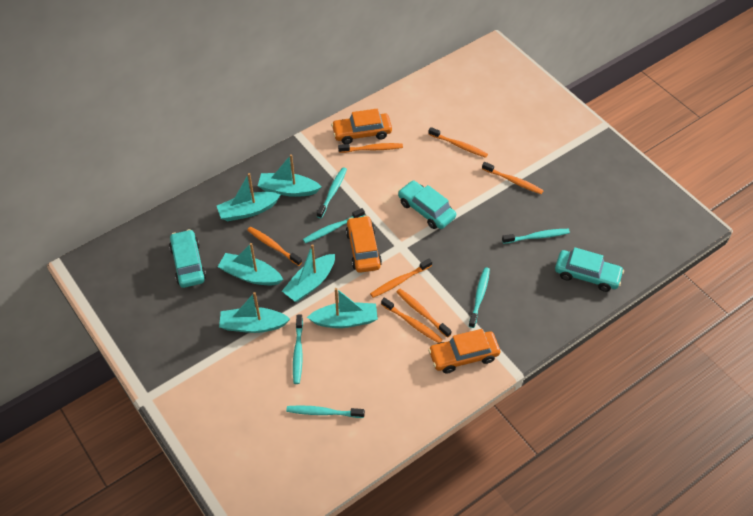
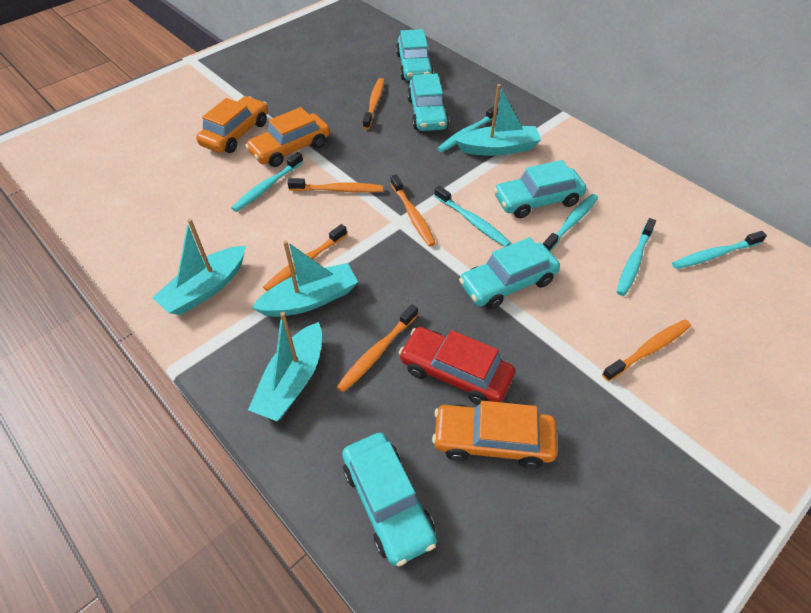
orange toothbrush: 7 -> 6
red car: 0 -> 1
turquoise boat: 6 -> 4
turquoise car: 3 -> 5

